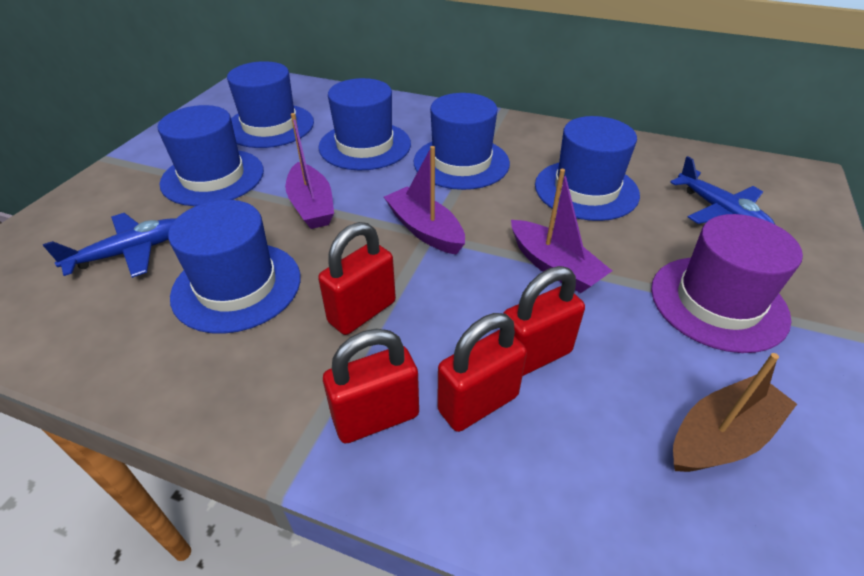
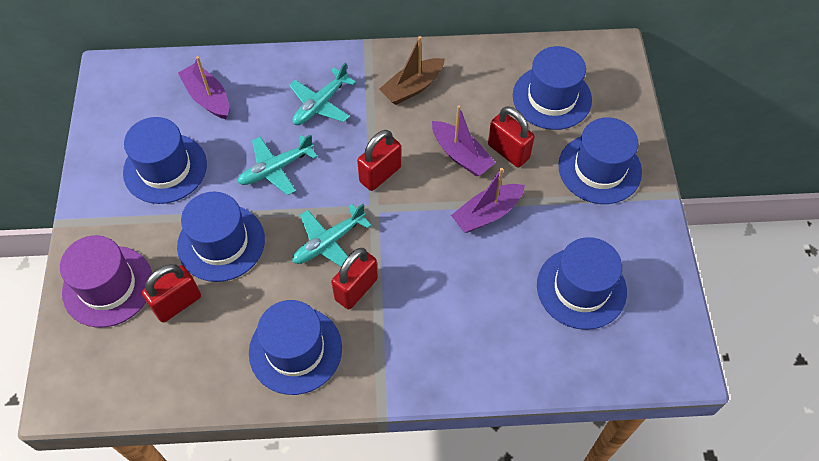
blue plane: 2 -> 0
turquoise plane: 0 -> 3

